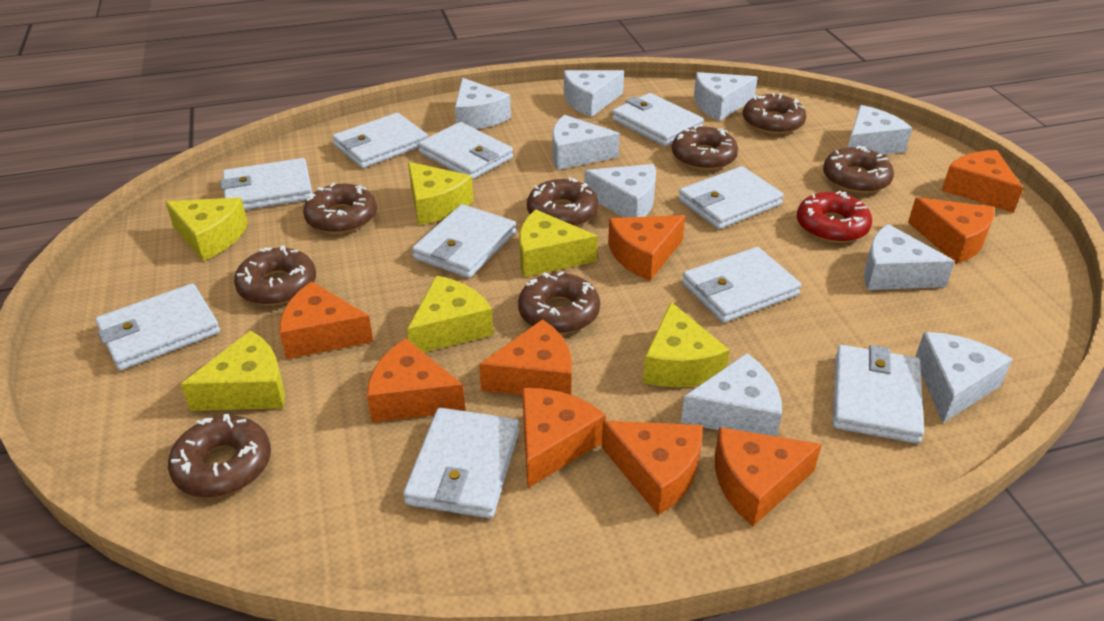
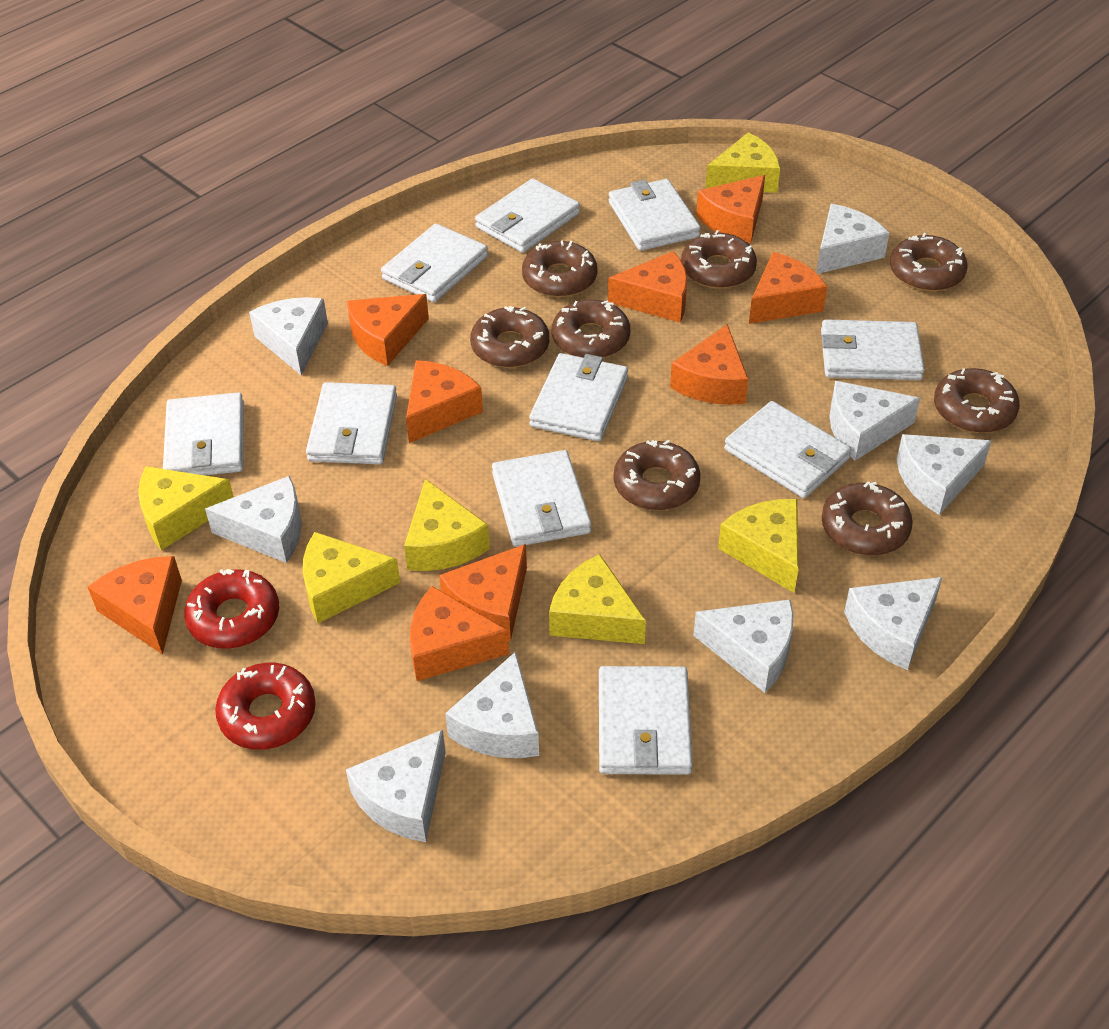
red donut: 1 -> 2

